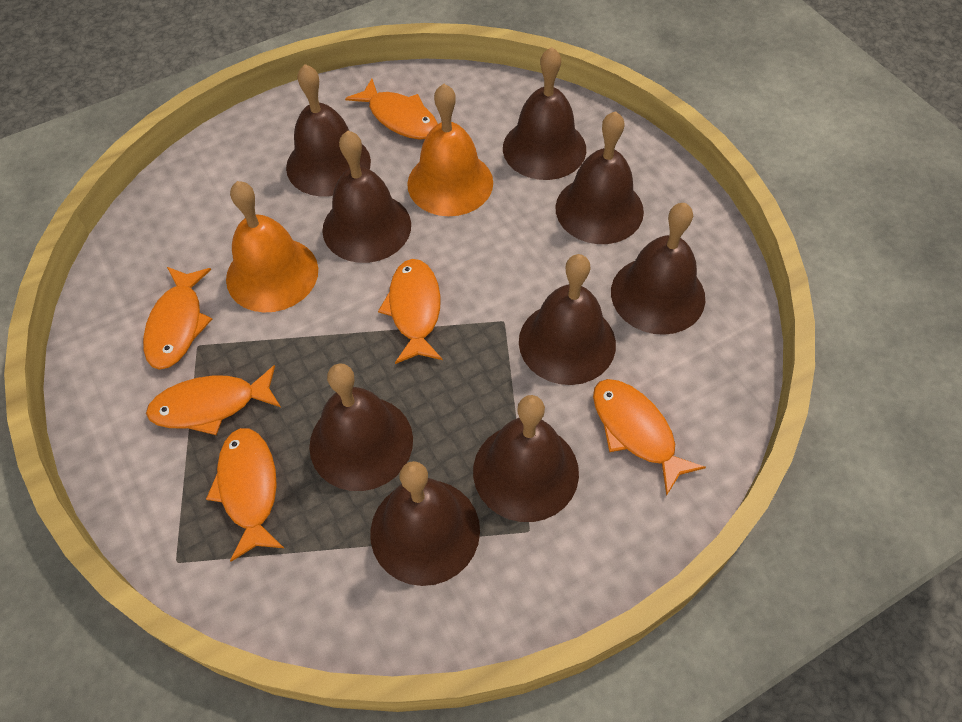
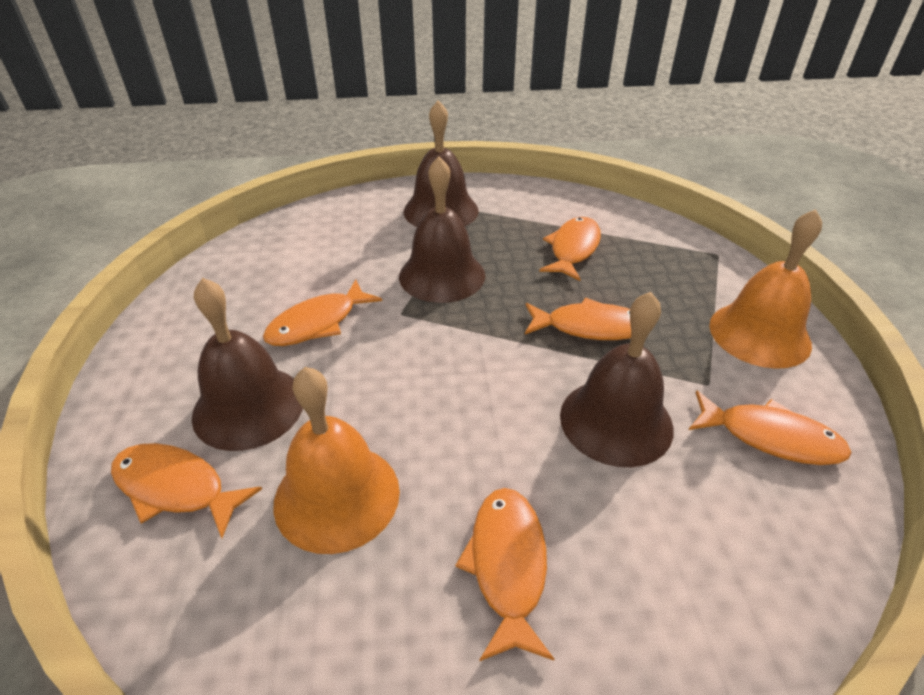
brown bell: 9 -> 4

